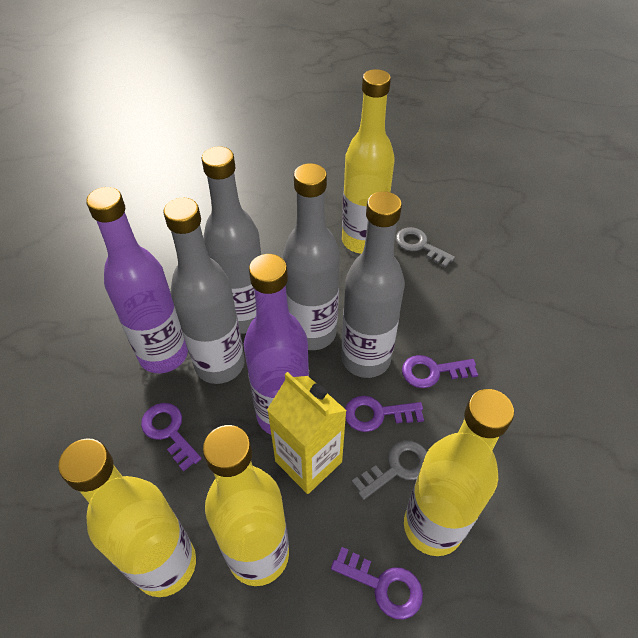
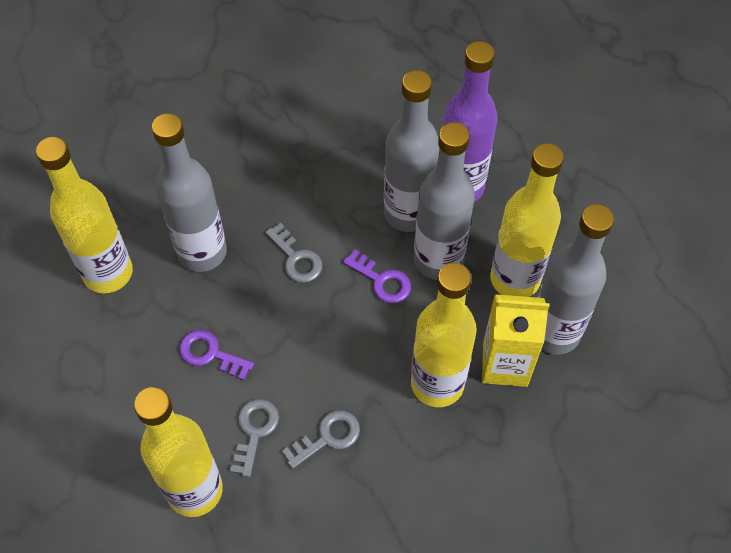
grey key: 2 -> 3
purple bottle: 2 -> 1
purple key: 4 -> 2

